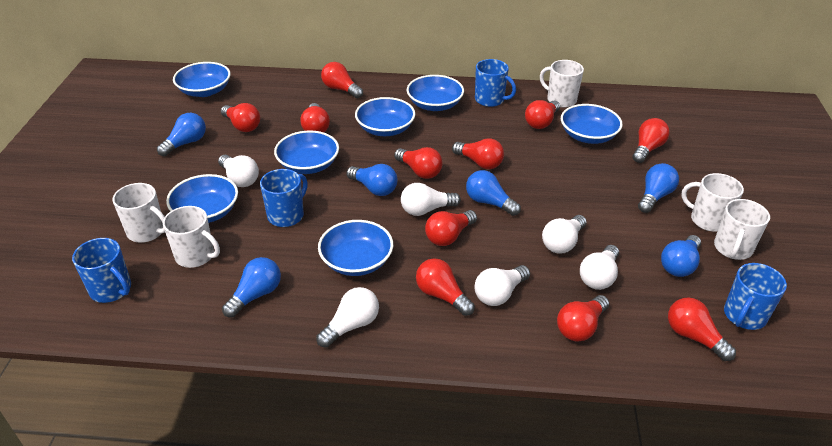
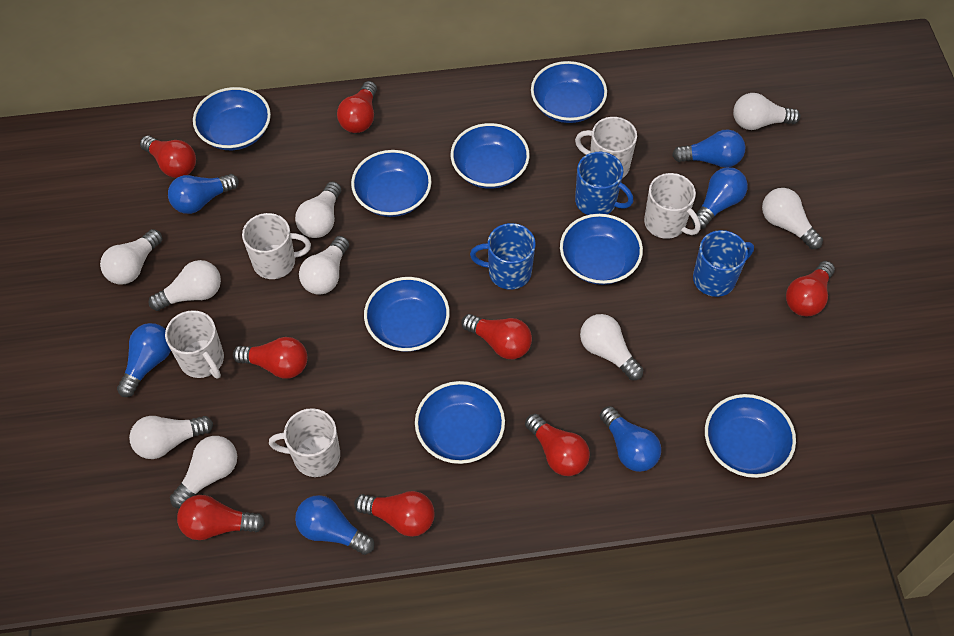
blue bowl: 7 -> 8
blue mug: 4 -> 3
red light bulb: 11 -> 8
white light bulb: 6 -> 9

